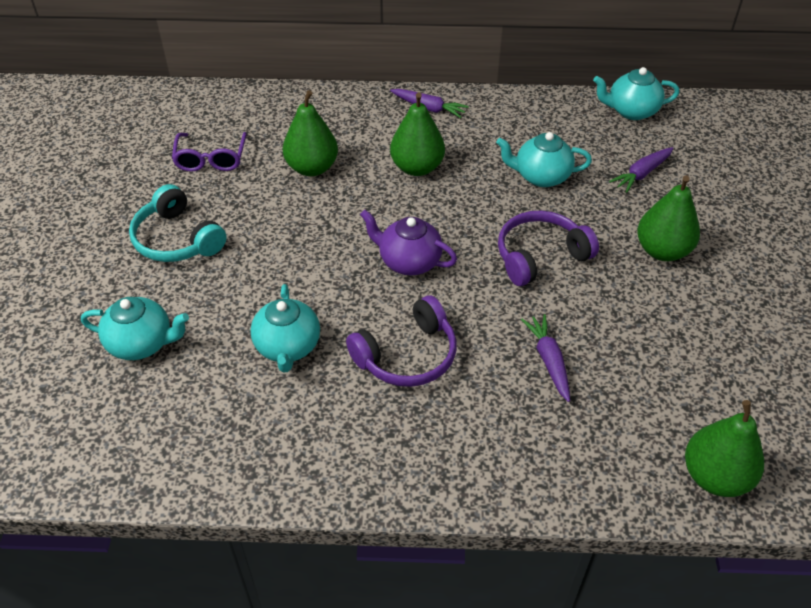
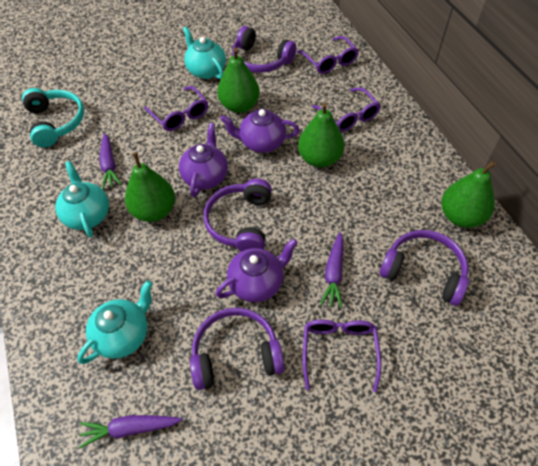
purple glasses: 1 -> 4
purple headphones: 2 -> 4
purple teapot: 1 -> 3
turquoise teapot: 4 -> 3

